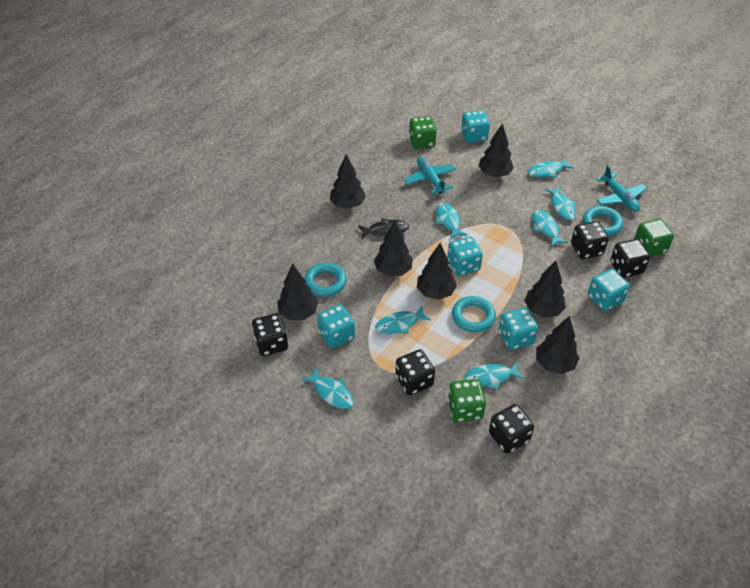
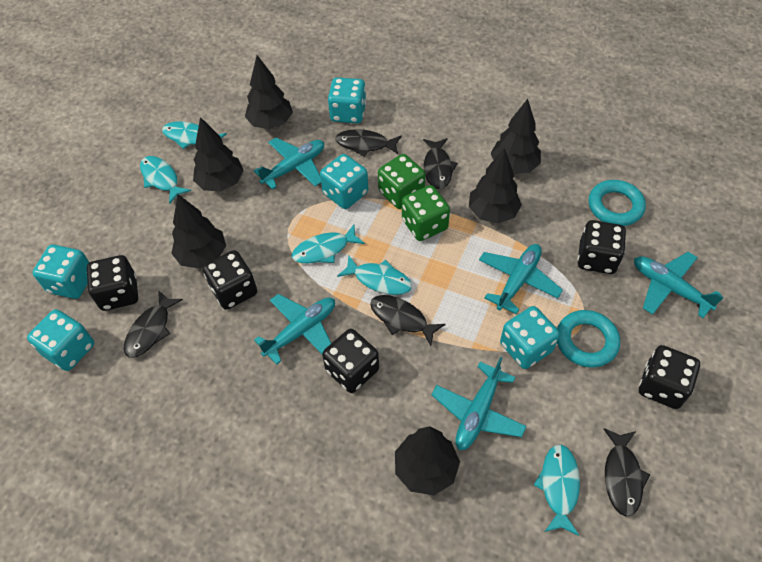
black fish: 1 -> 5
black tree: 7 -> 6
green dice: 3 -> 2
turquoise fish: 7 -> 5
turquoise plane: 2 -> 5
turquoise ring: 3 -> 2

